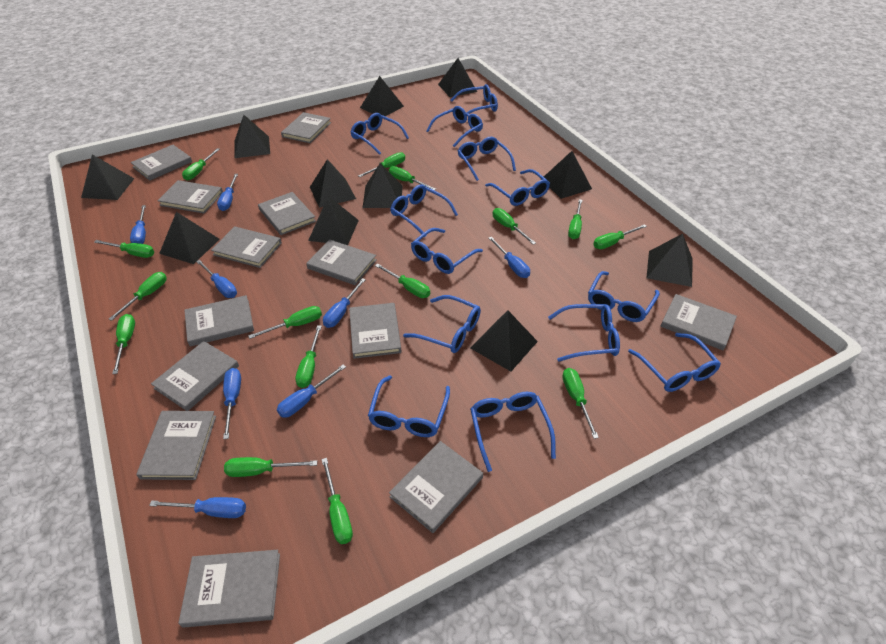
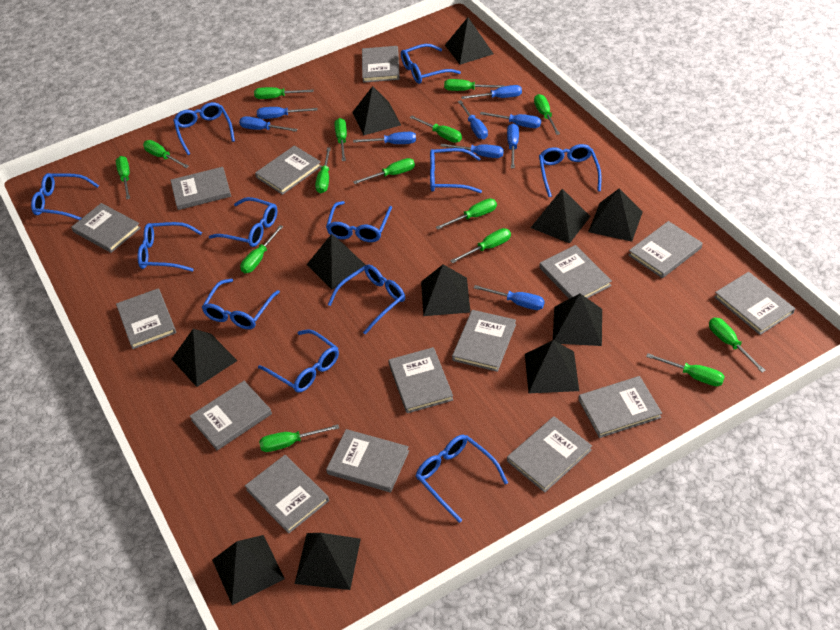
blue glasses: 13 -> 12
blue screwdriver: 8 -> 9
grey book: 13 -> 15

